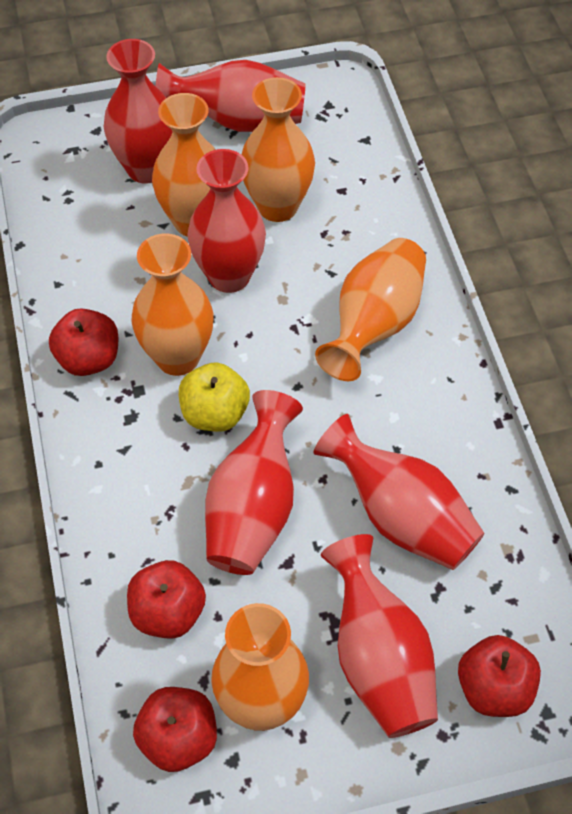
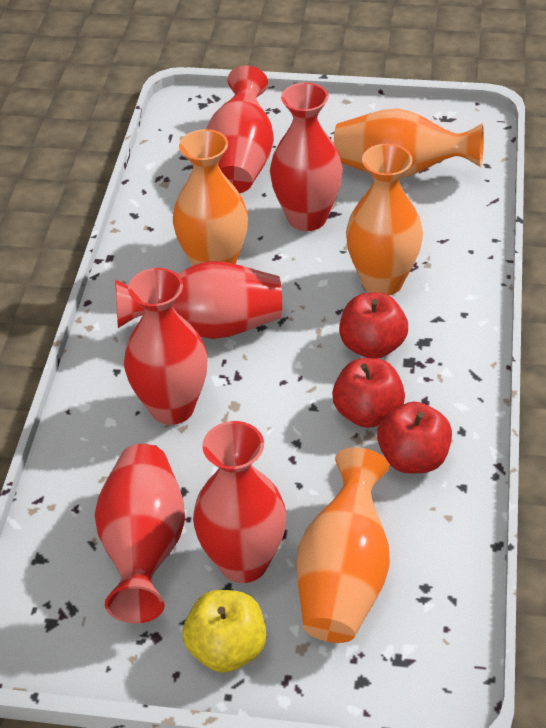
orange vase: 5 -> 4
red apple: 4 -> 3

